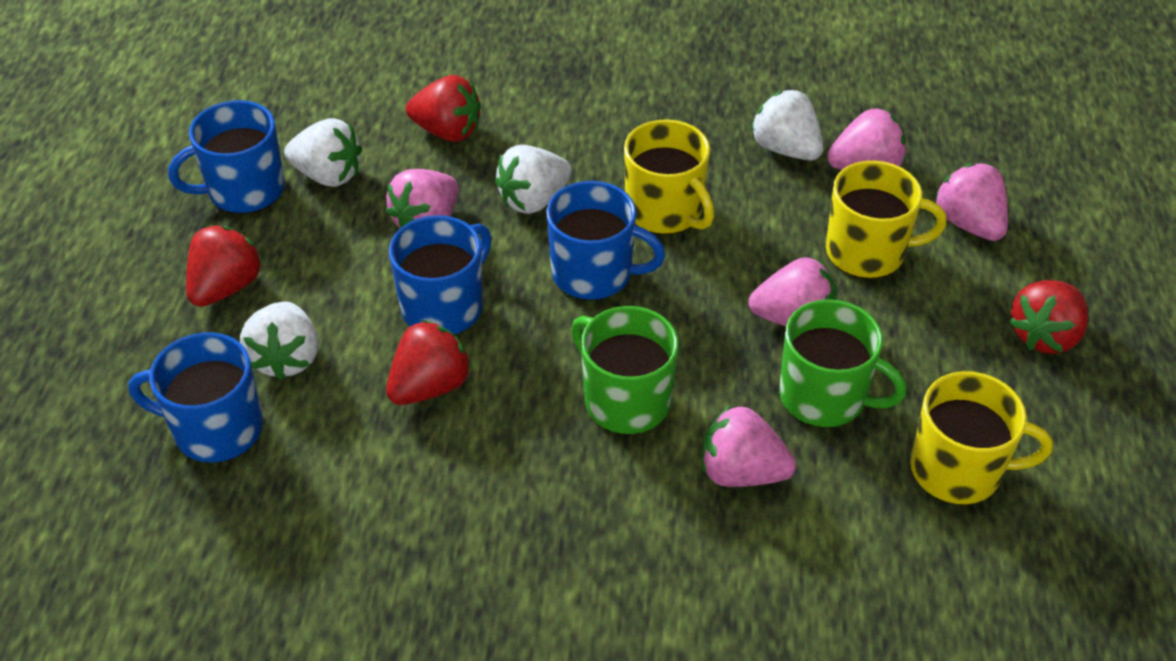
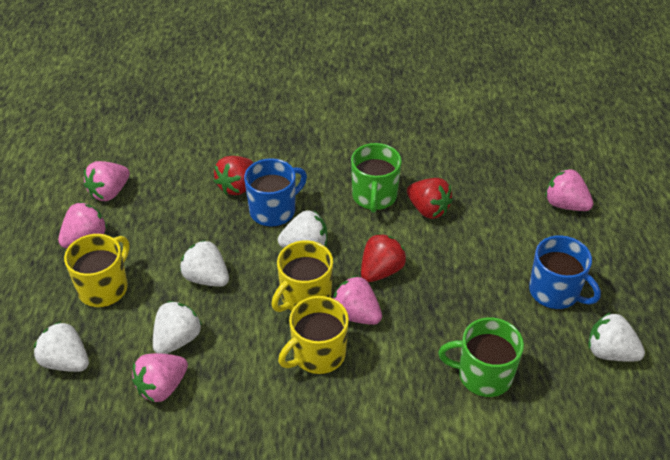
blue mug: 4 -> 2
red strawberry: 4 -> 3
white strawberry: 4 -> 5

